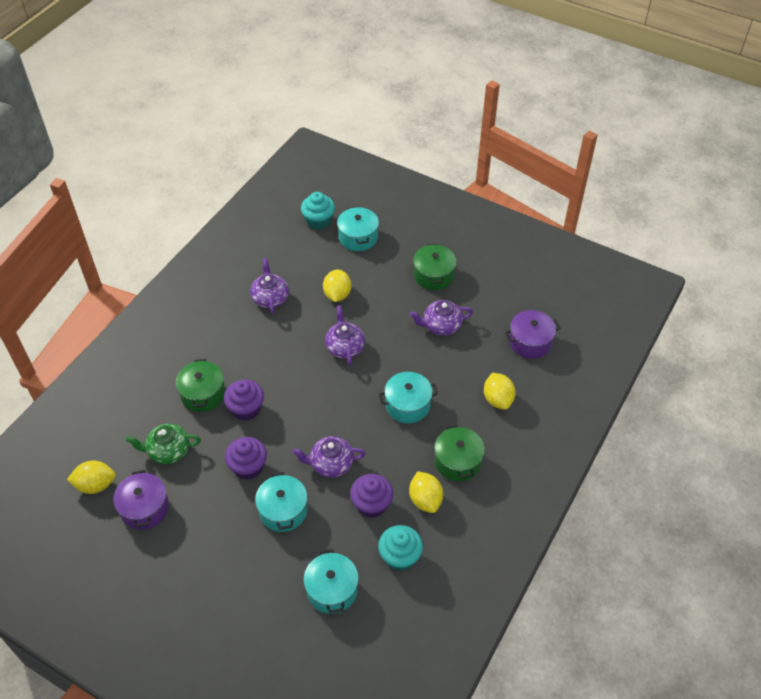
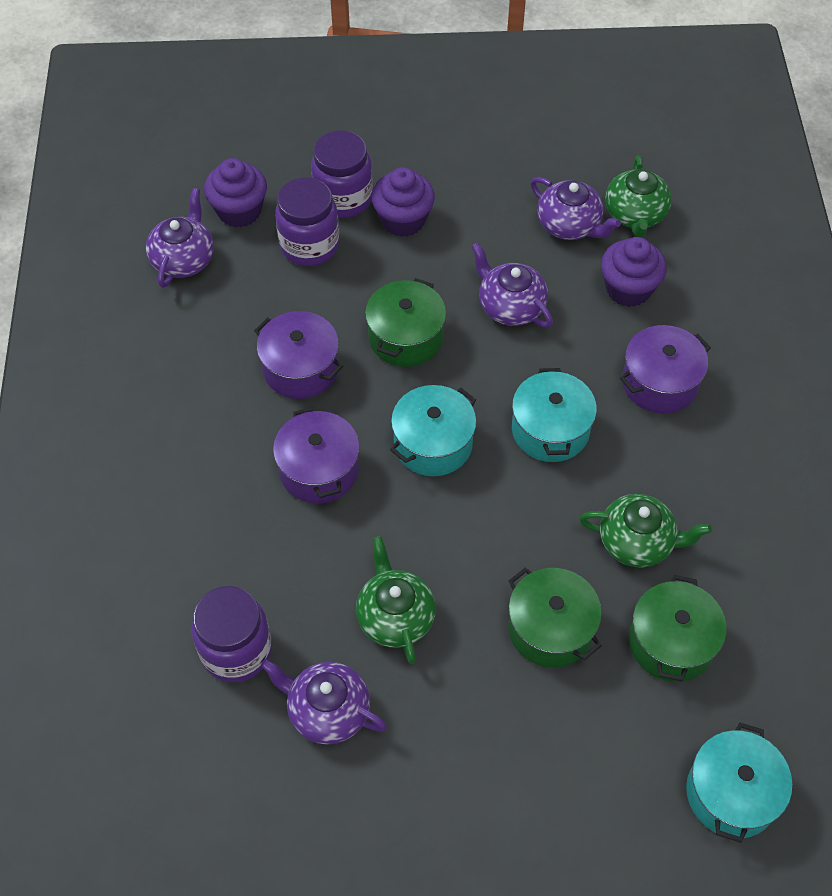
green teapot: 1 -> 3
purple jar: 0 -> 3
purple pot: 2 -> 3
turquoise cupcake: 2 -> 0
turquoise pot: 4 -> 3
yellow lemon: 4 -> 0

